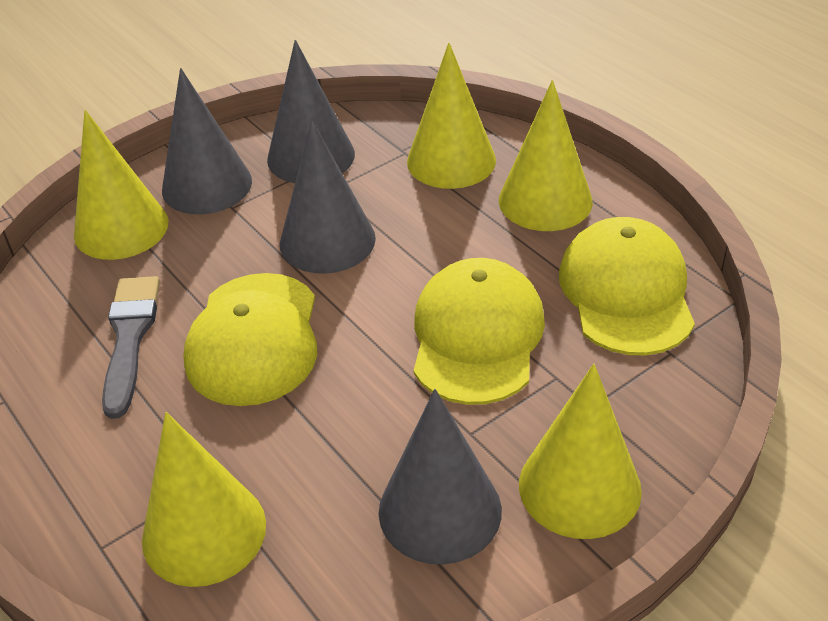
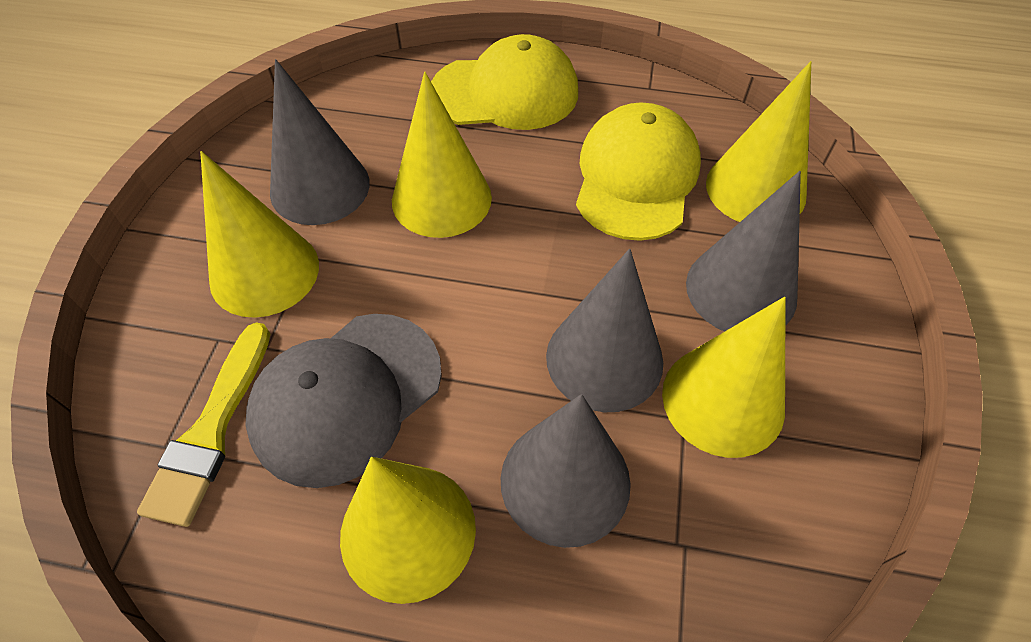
grey brush: 1 -> 0
grey cap: 0 -> 1
yellow brush: 0 -> 1
yellow cap: 3 -> 2

